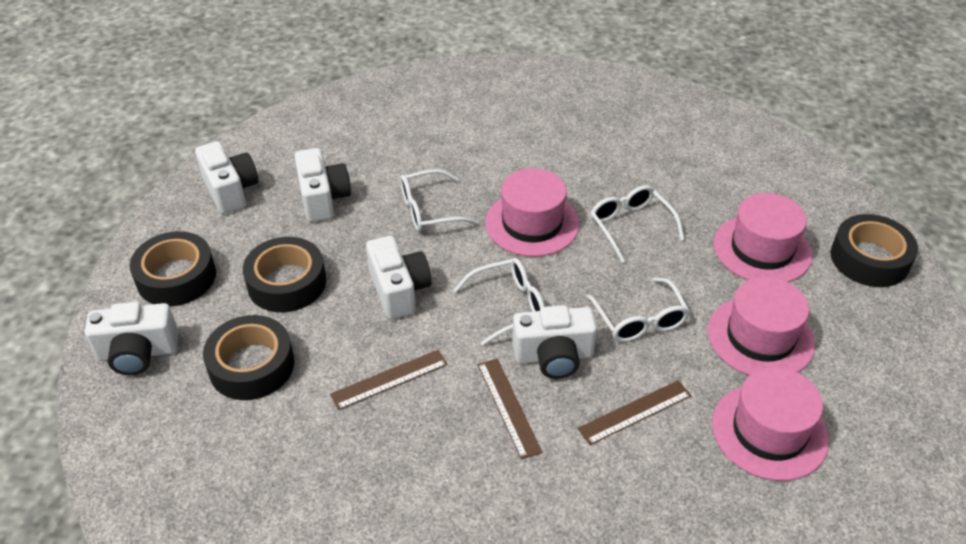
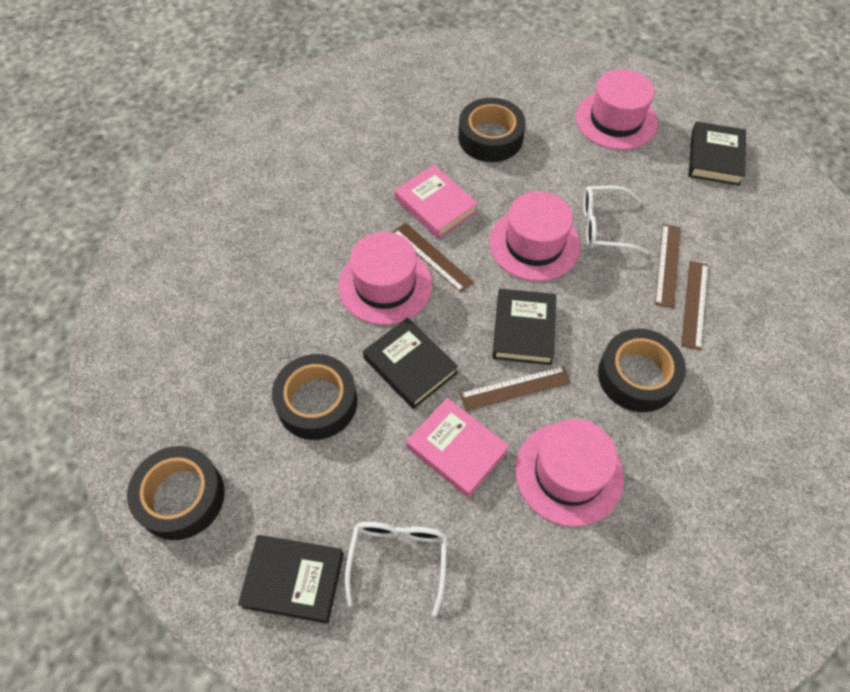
black book: 0 -> 4
brown ruler: 3 -> 4
pink book: 0 -> 2
white camera: 5 -> 0
white glasses: 4 -> 2

